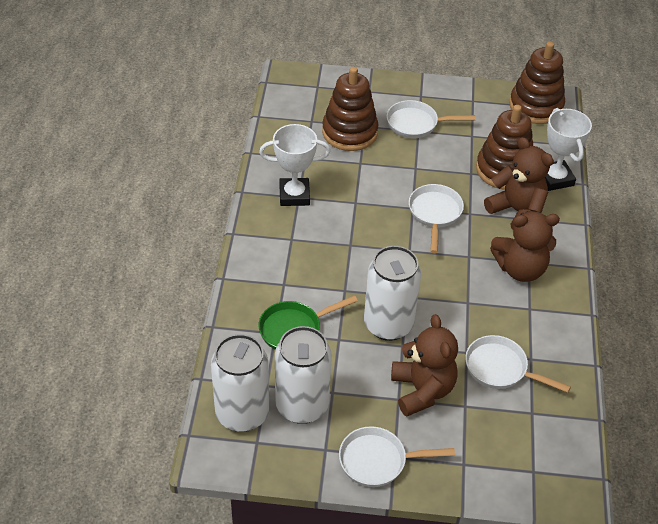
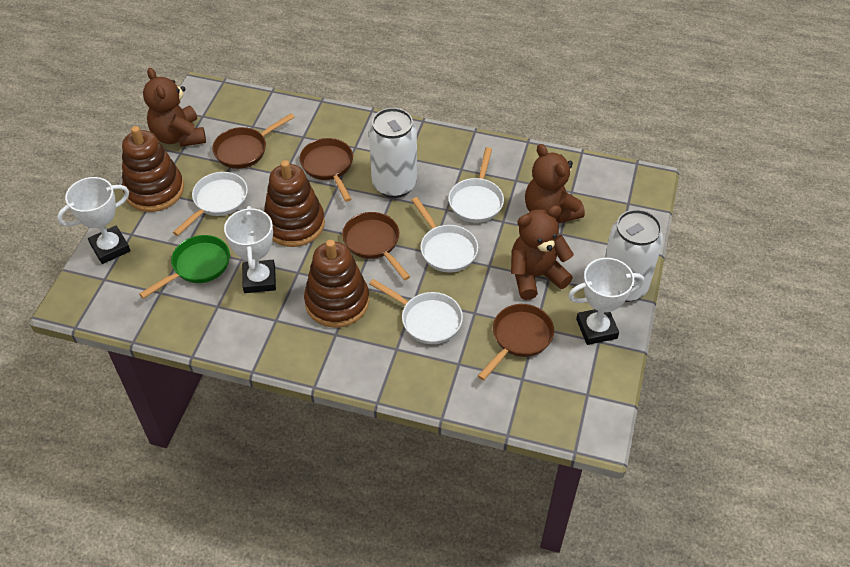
brown pan: 0 -> 4
white can: 3 -> 2
white trophy: 2 -> 3

